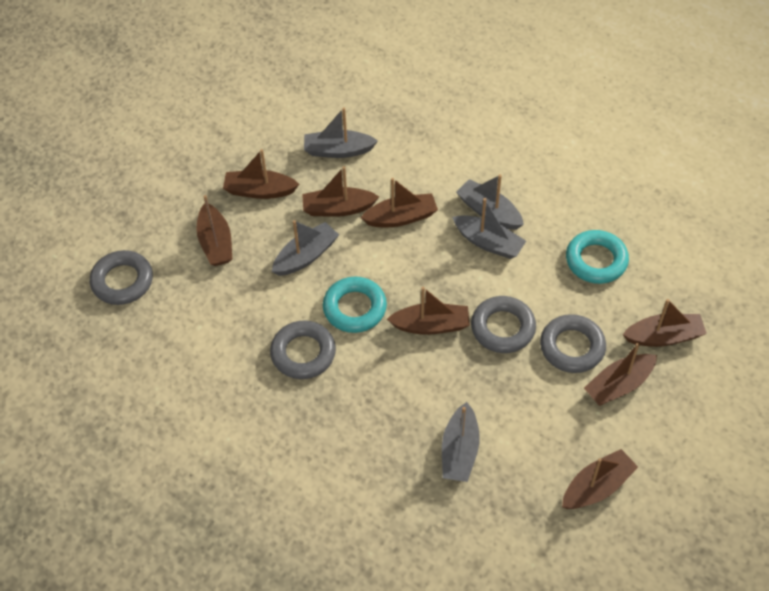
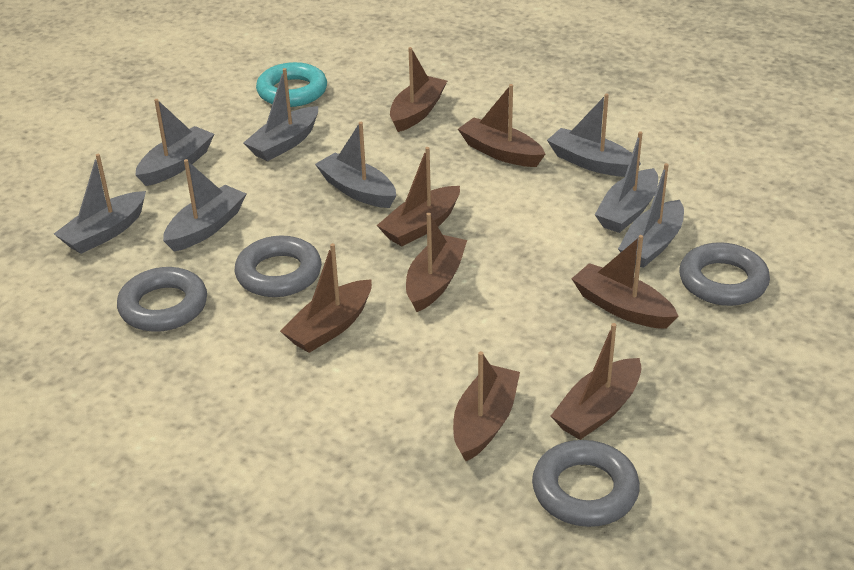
grey boat: 5 -> 8
turquoise ring: 2 -> 1

